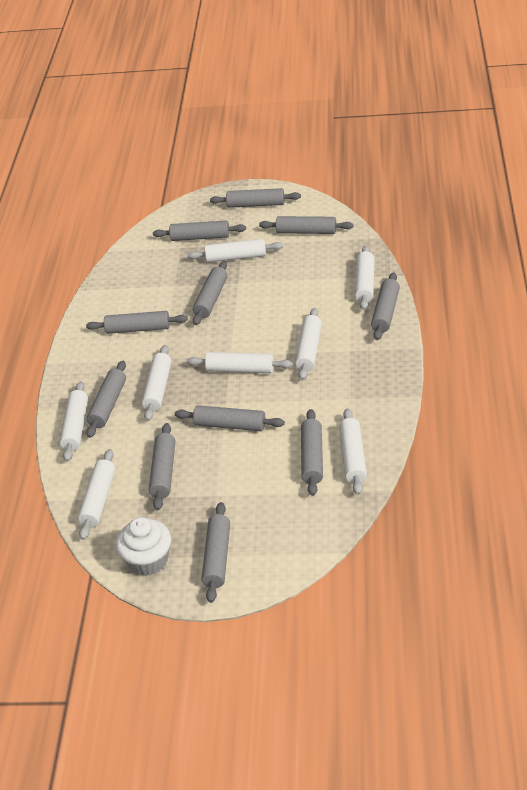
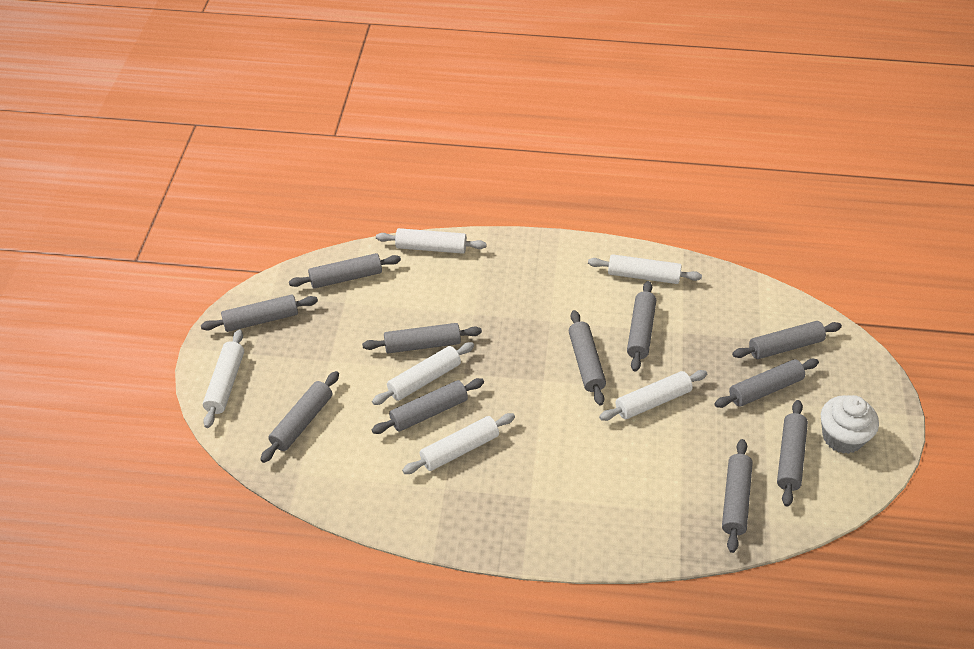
white rolling pin: 8 -> 6

